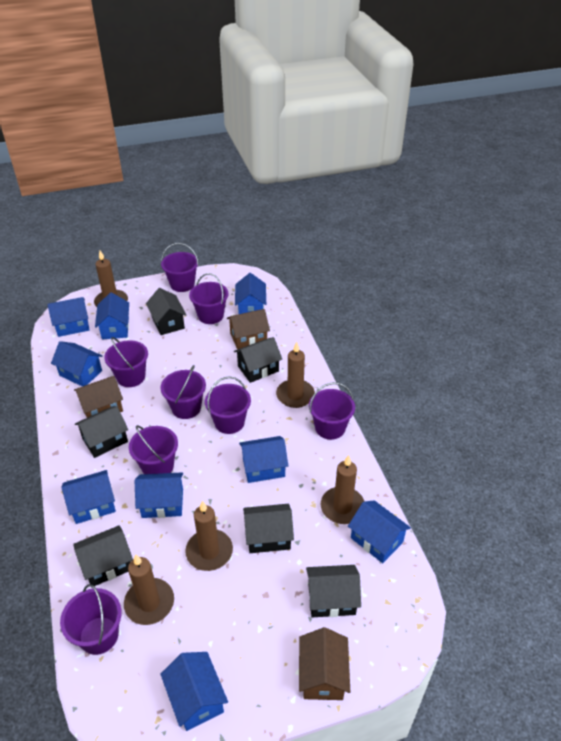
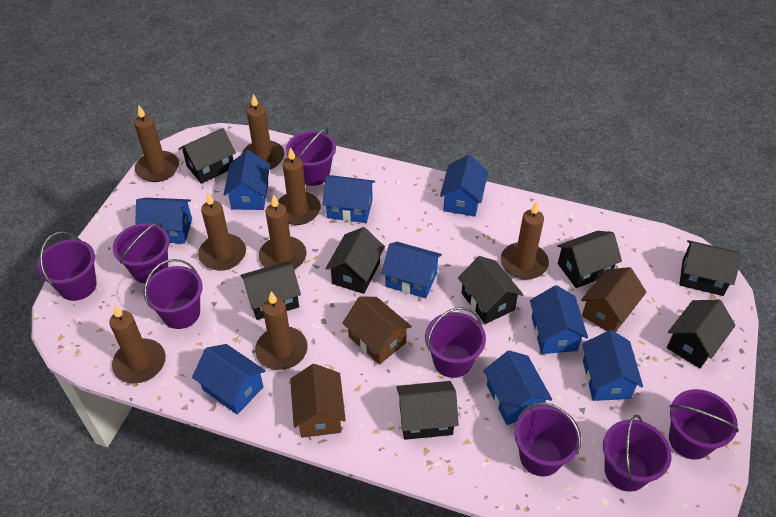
black house: 6 -> 8
brown candle: 5 -> 8

